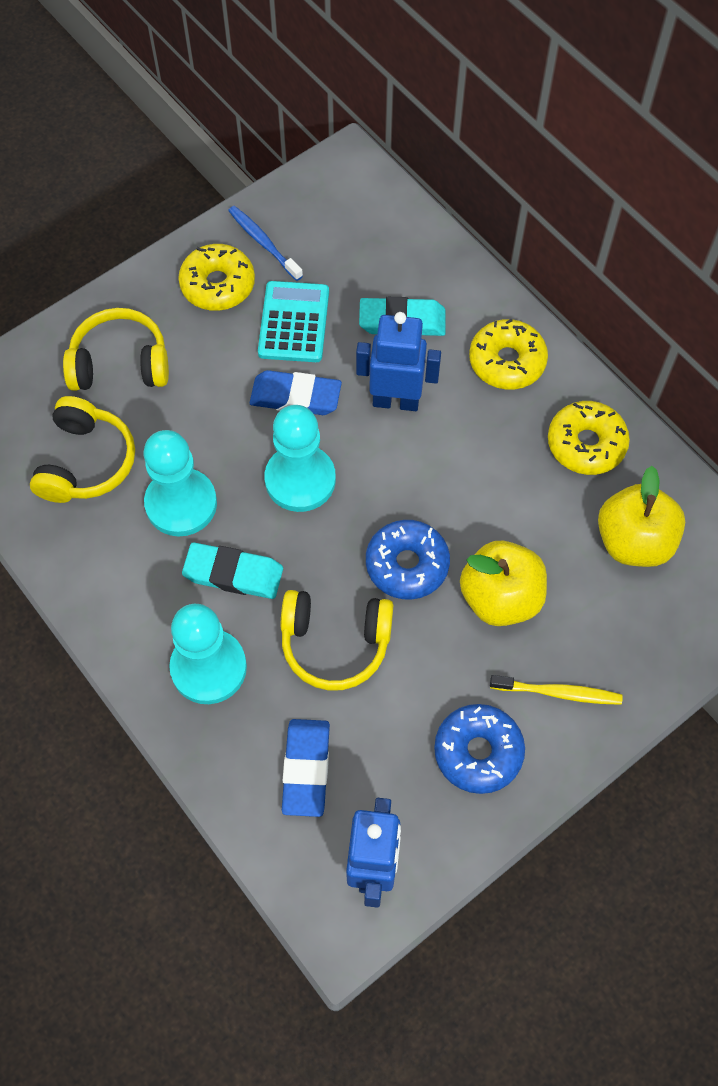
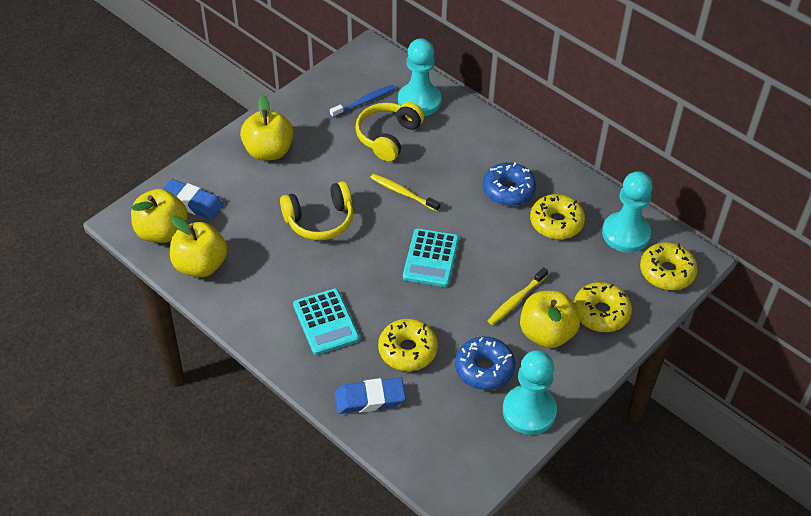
blue robot: 2 -> 0
turquoise calculator: 1 -> 2
turquoise eraser: 2 -> 0
yellow apple: 2 -> 4
yellow donut: 3 -> 4
yellow headphones: 3 -> 2
yellow toothbrush: 1 -> 2

